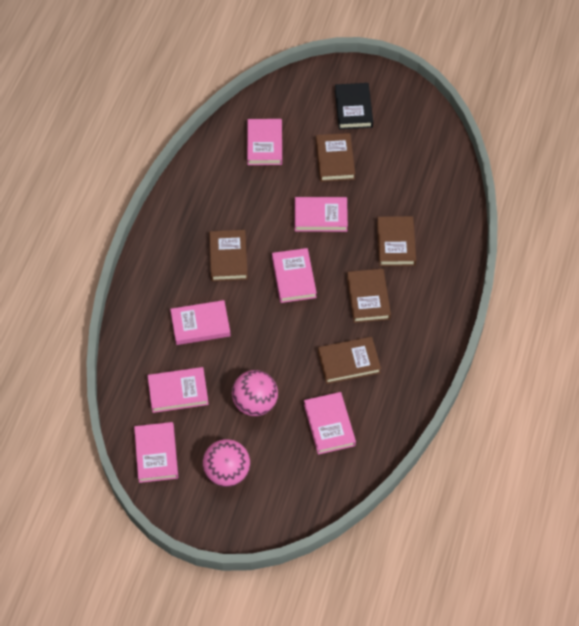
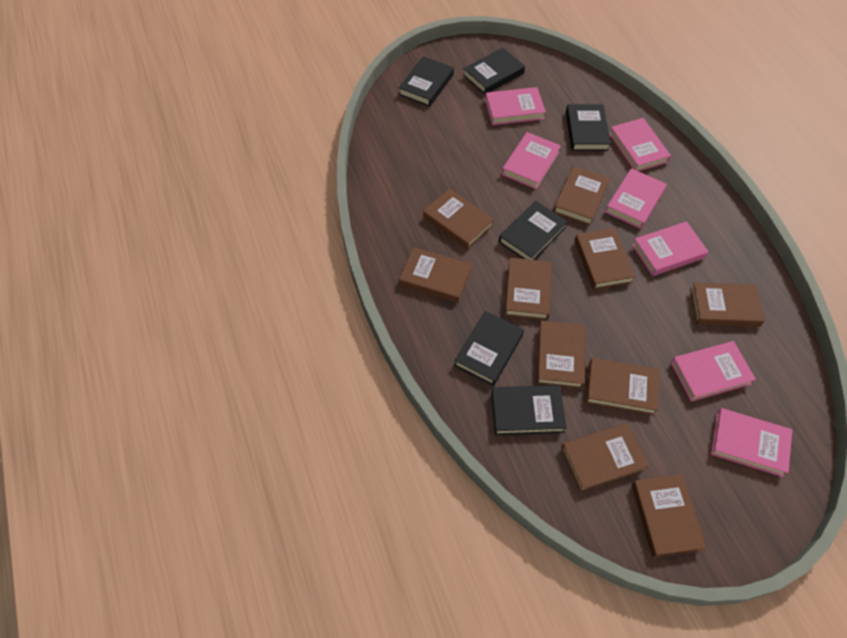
black book: 1 -> 6
brown book: 5 -> 10
pink ball: 2 -> 0

